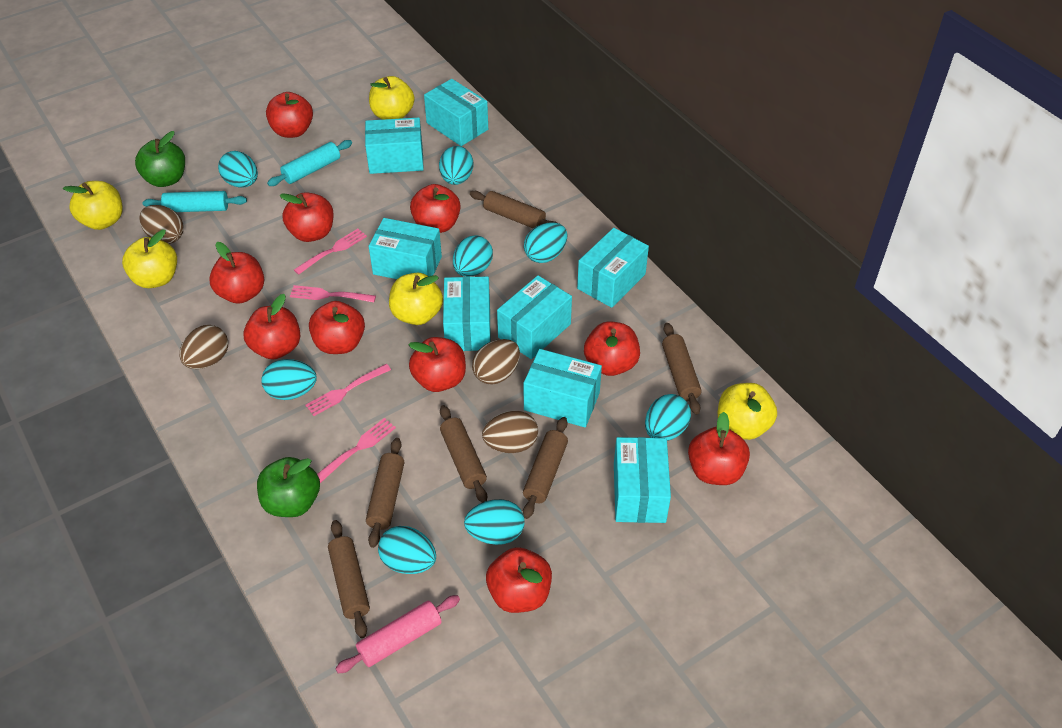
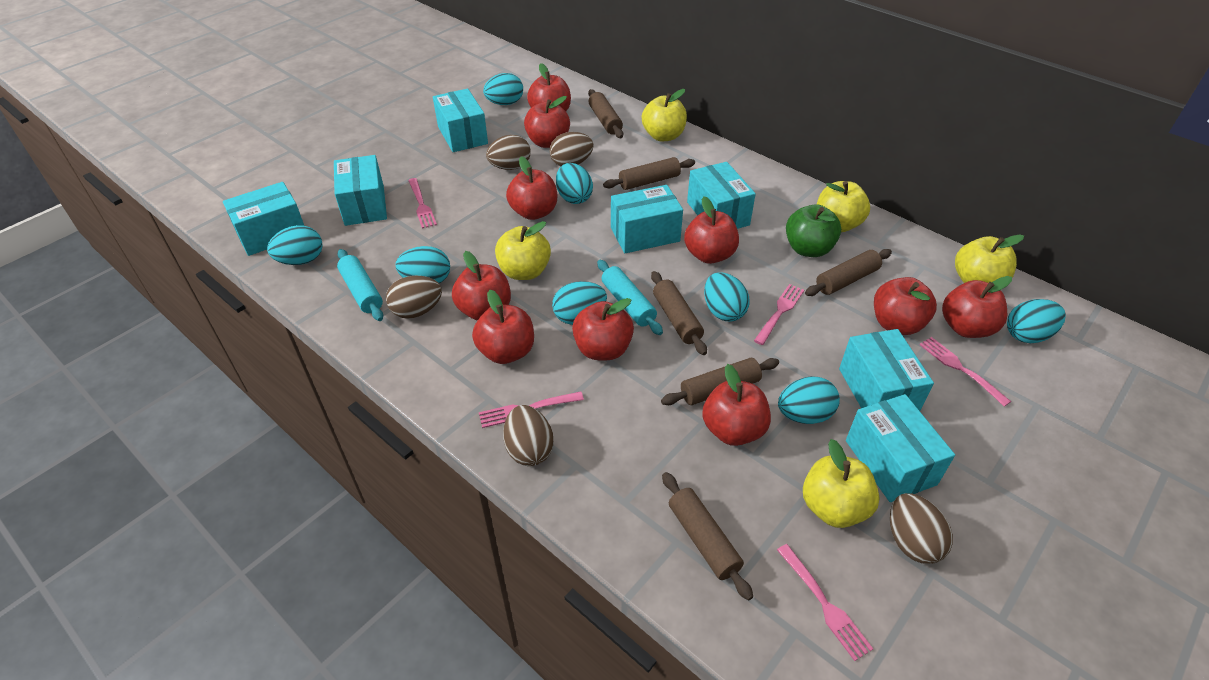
brown egg: 4 -> 5
green apple: 2 -> 1
pink fork: 4 -> 5
pink rolling pin: 1 -> 0
turquoise box: 8 -> 7

